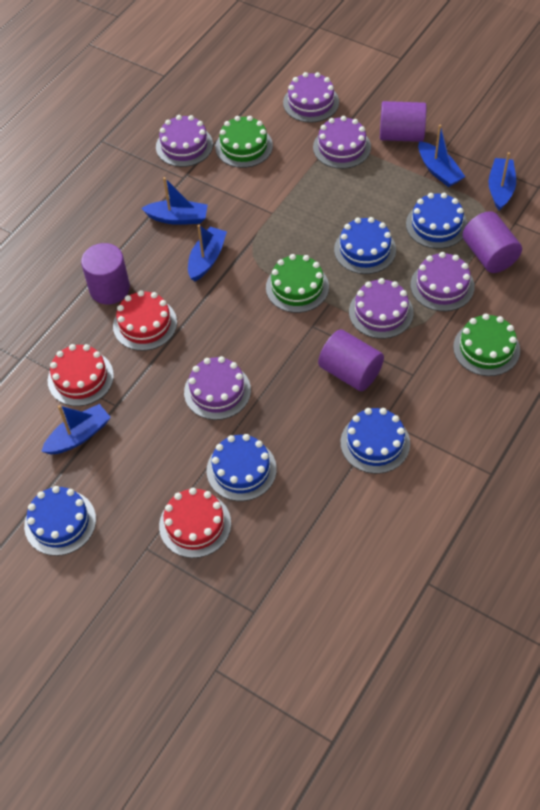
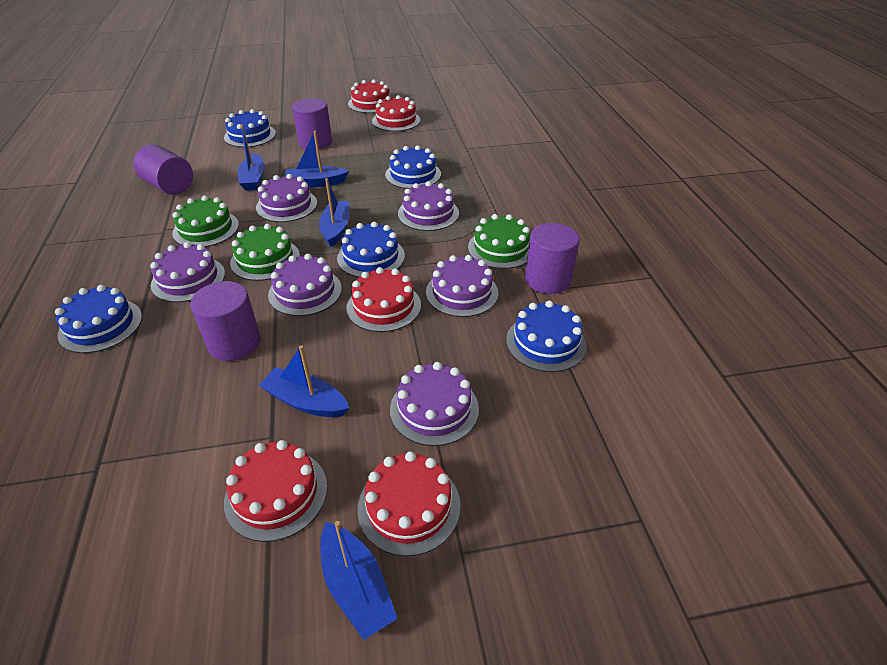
red cake: 3 -> 5

